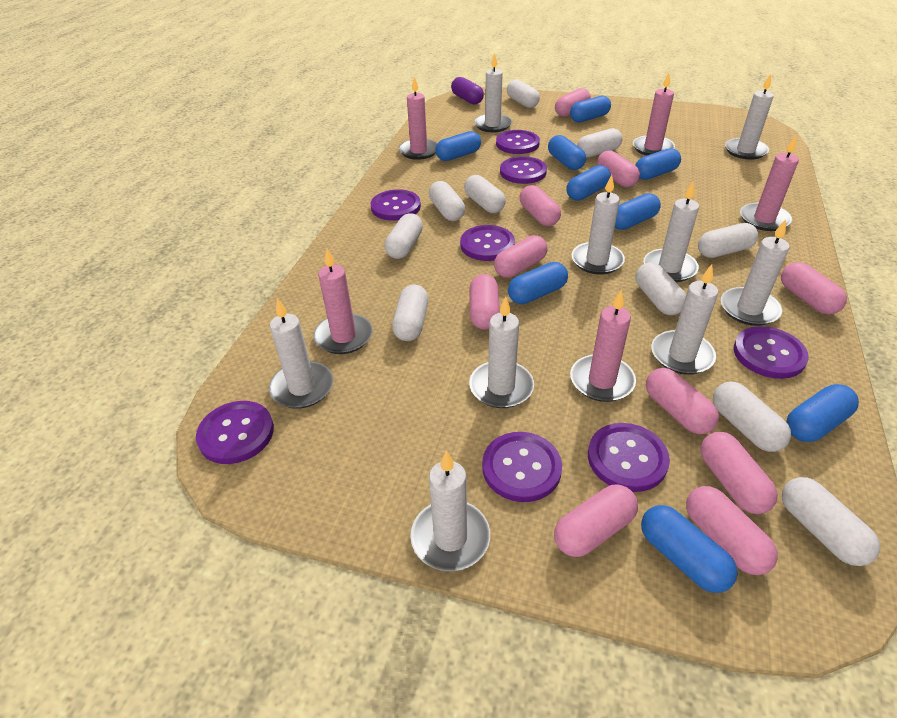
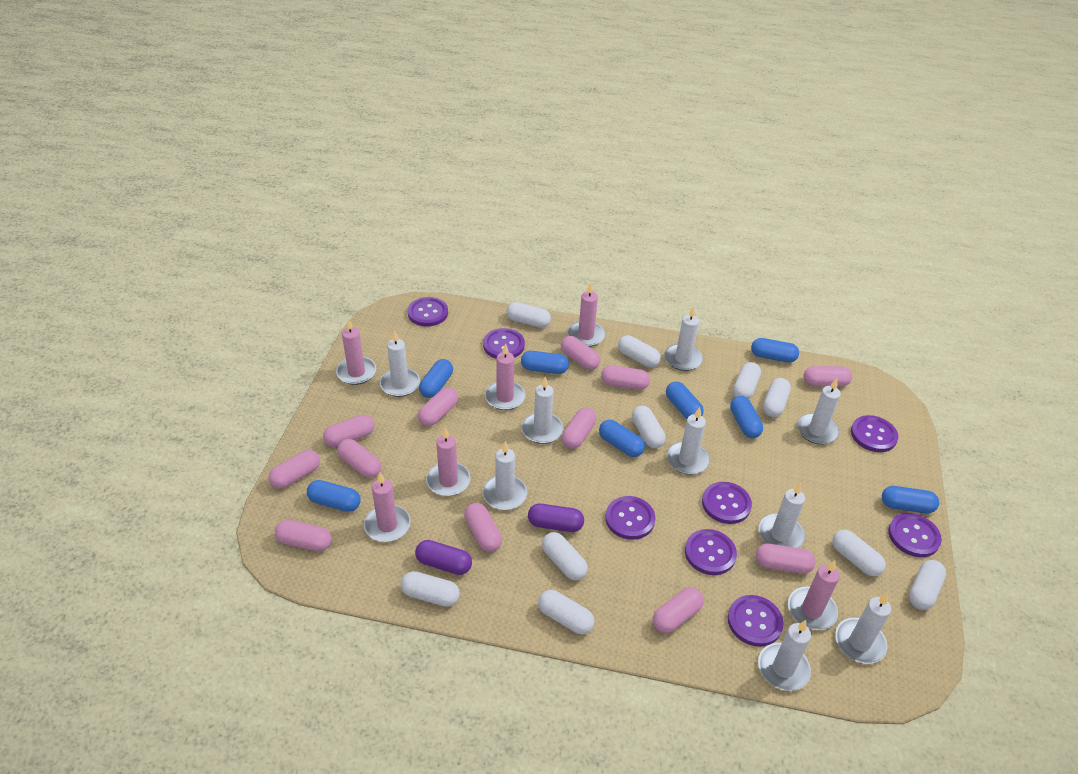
blue capsule: 9 -> 8
pink candle: 5 -> 6
pink capsule: 10 -> 12
purple capsule: 1 -> 2

